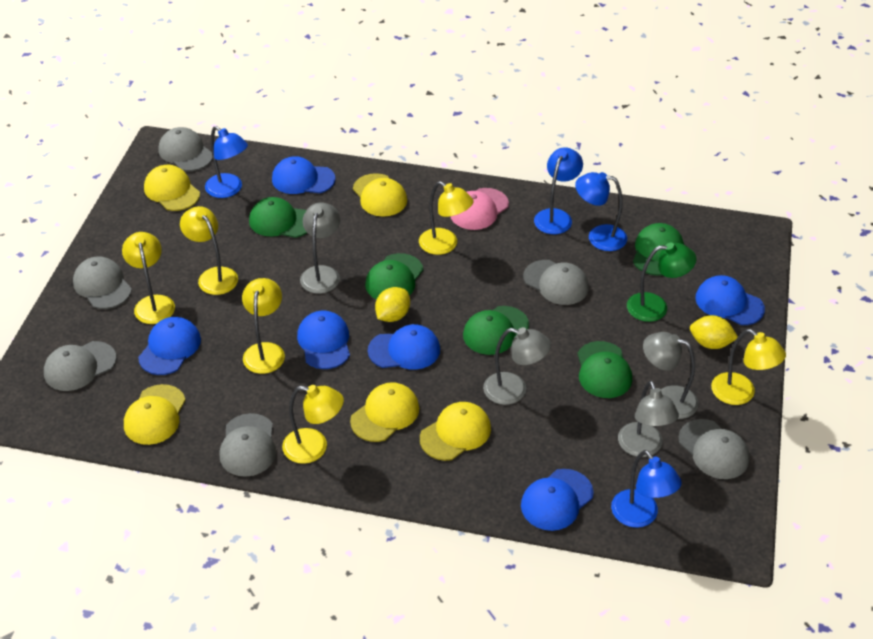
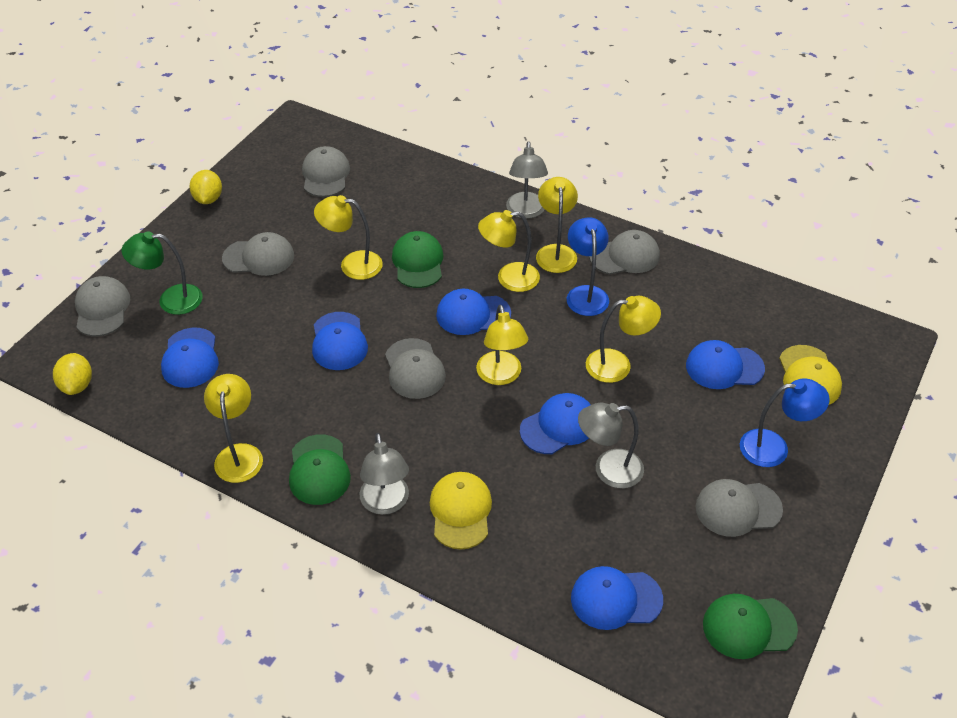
blue lamp: 4 -> 2
green cap: 5 -> 3
grey lamp: 4 -> 3
pink cap: 1 -> 0
yellow cap: 5 -> 2

